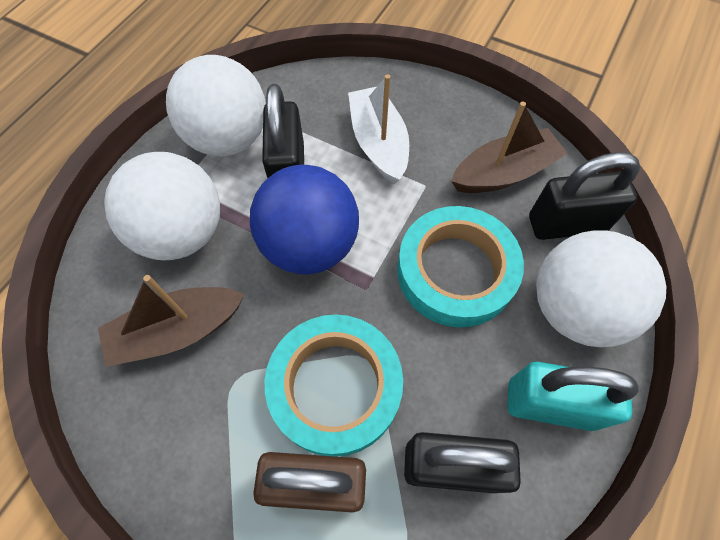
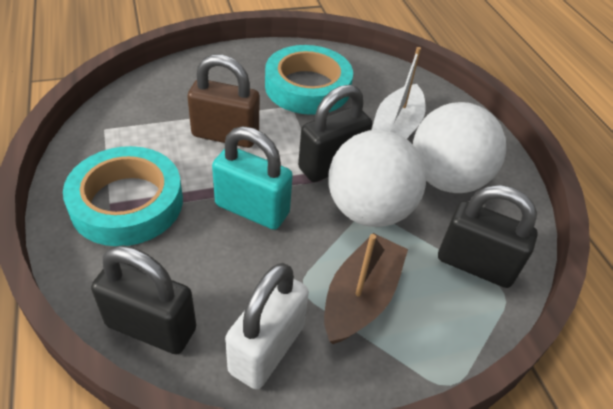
blue ball: 1 -> 0
brown boat: 2 -> 1
white ball: 3 -> 2
white padlock: 0 -> 1

